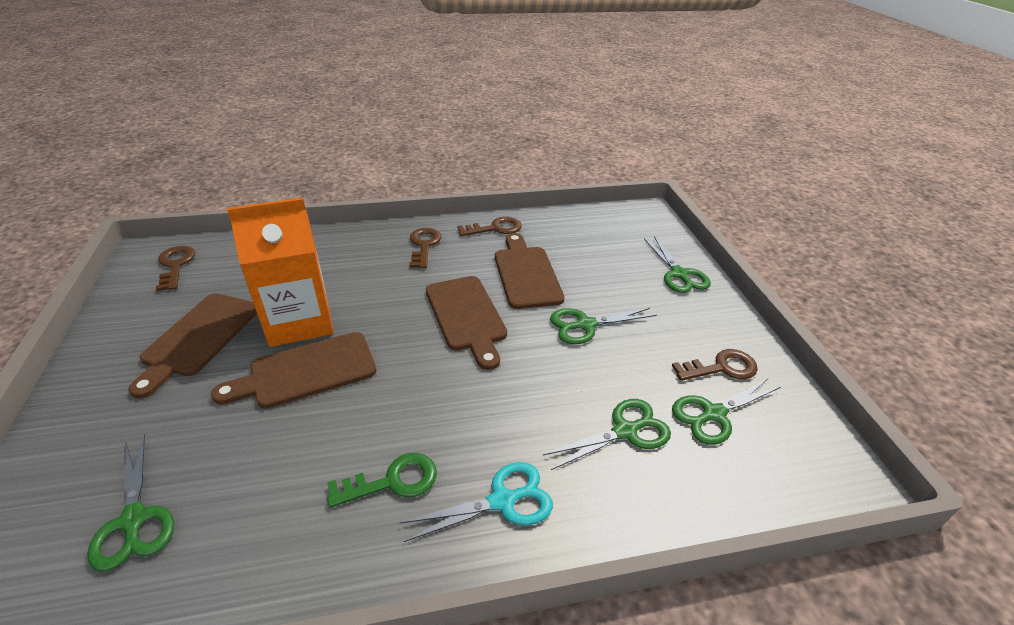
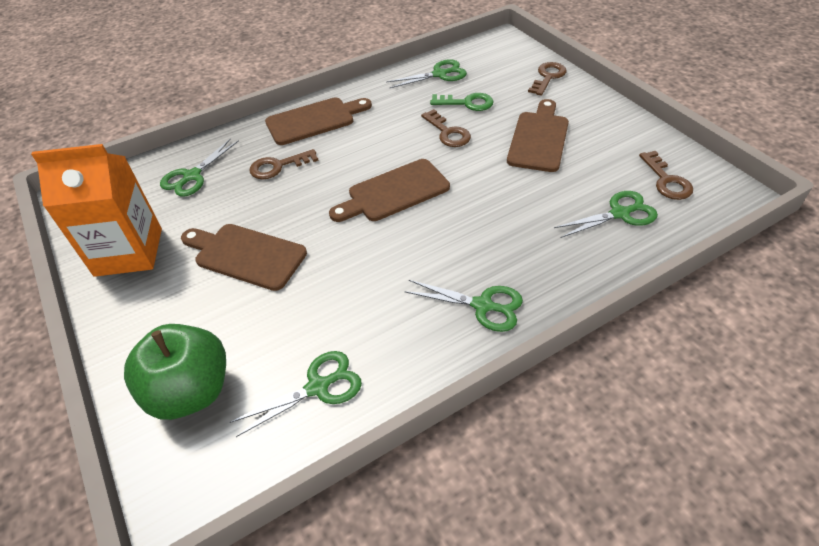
green apple: 0 -> 1
turquoise scissors: 1 -> 0

